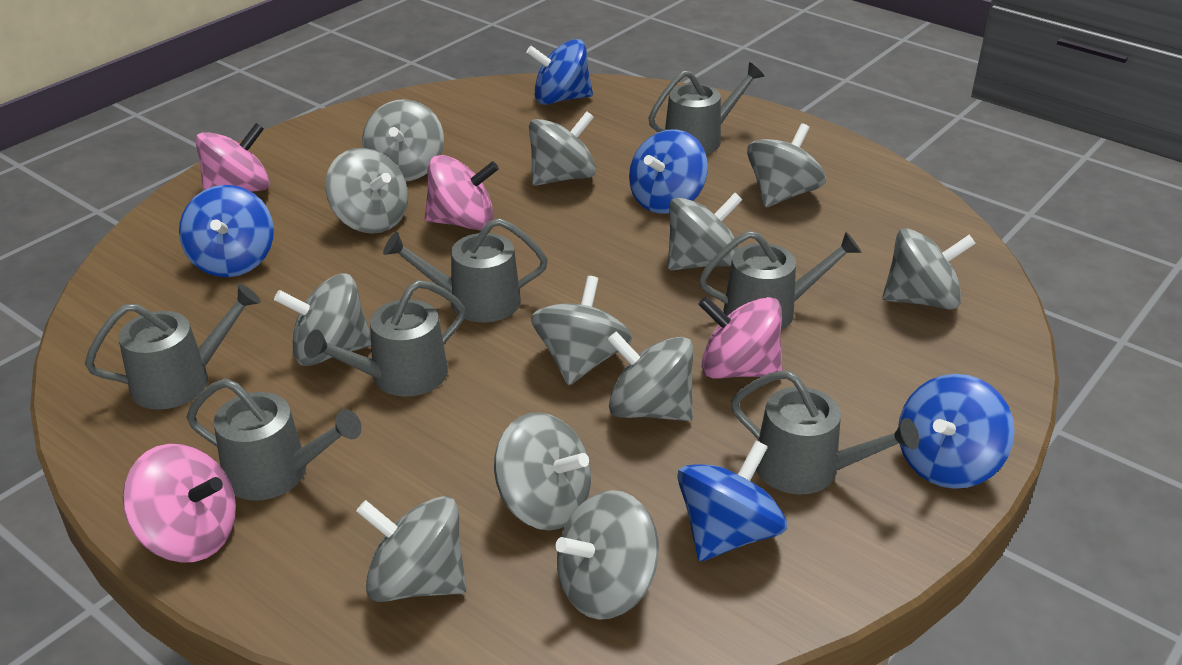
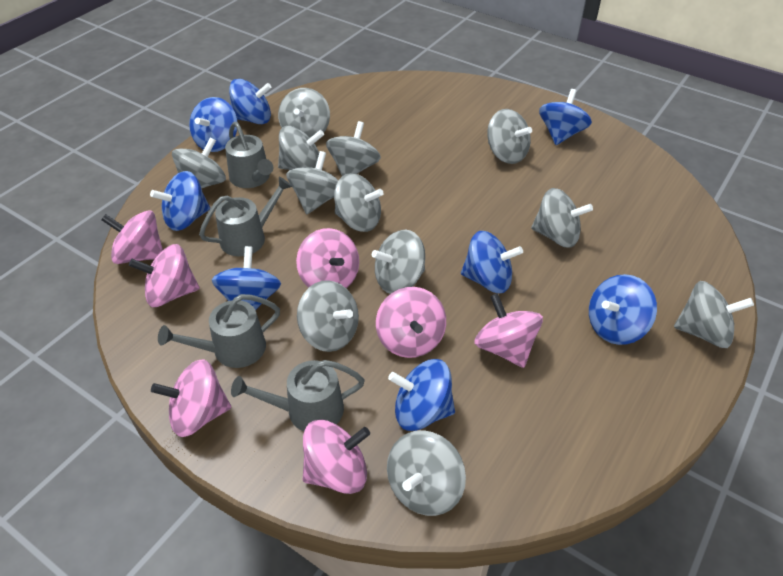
blue spinning top: 5 -> 8
grey watering can: 7 -> 4
pink spinning top: 4 -> 7

